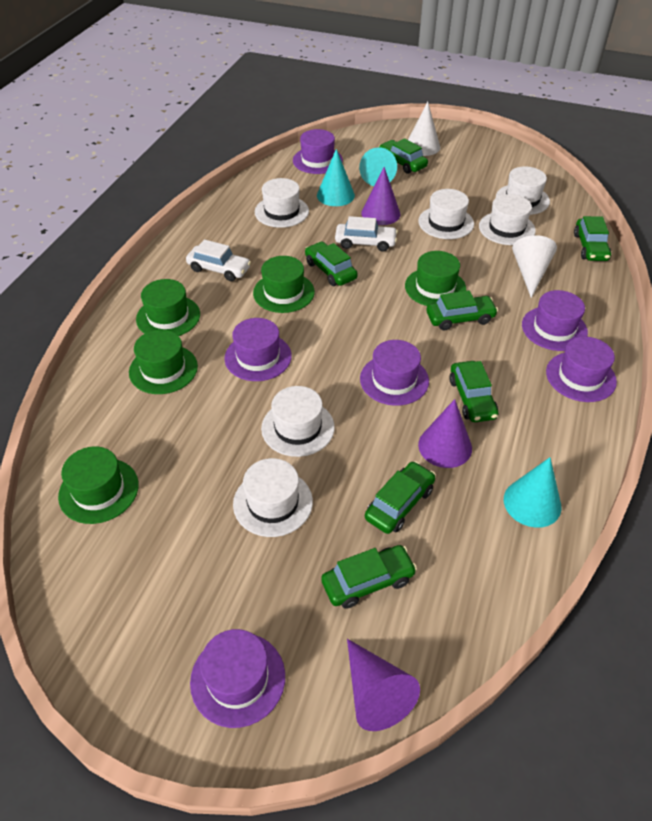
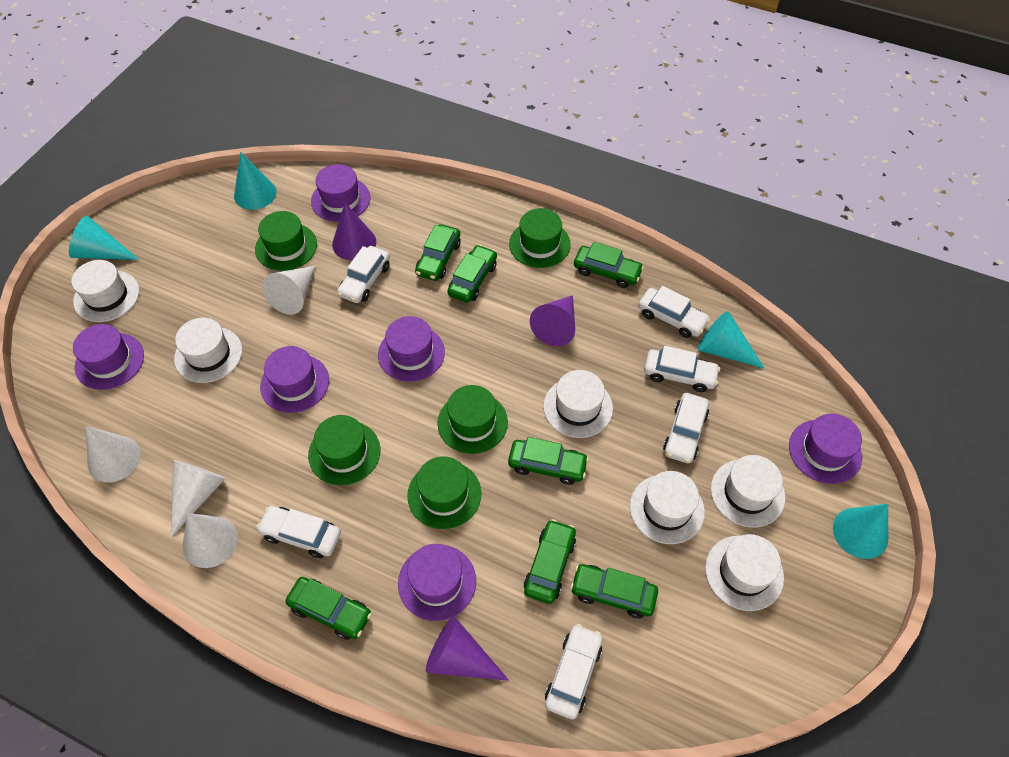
turquoise cone: 3 -> 4
white car: 2 -> 6
white cone: 2 -> 4

